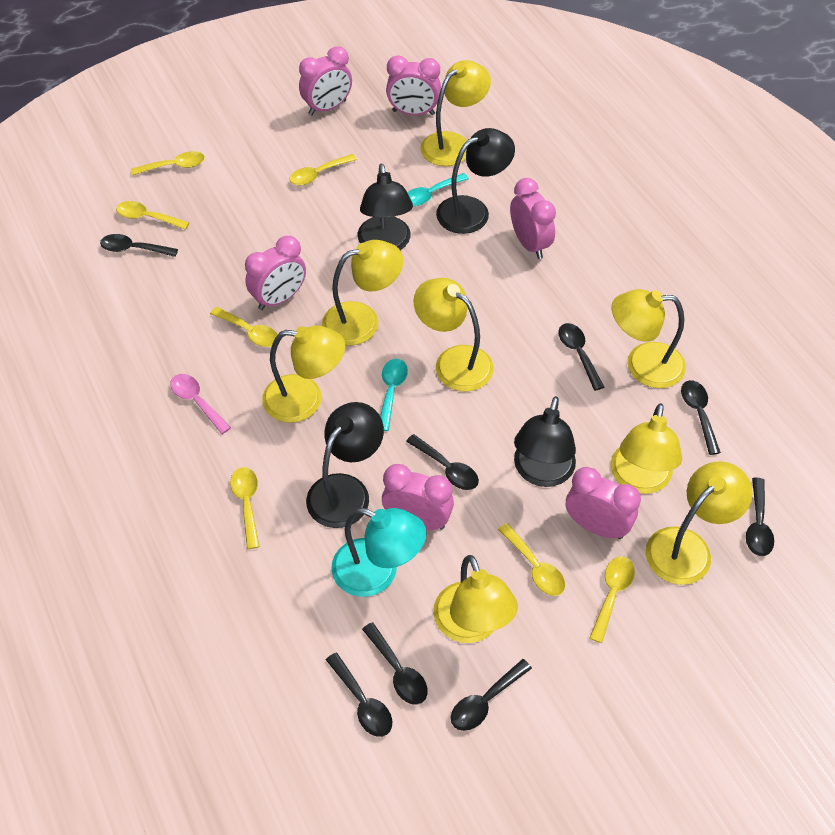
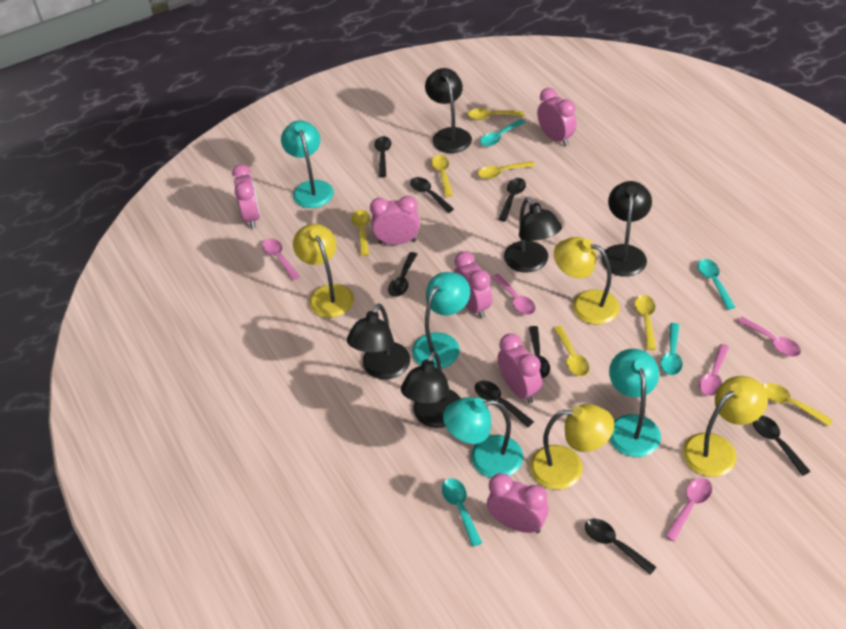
black lamp: 4 -> 5
pink spoon: 1 -> 5
turquoise lamp: 1 -> 4
turquoise spoon: 2 -> 4
yellow lamp: 8 -> 4

